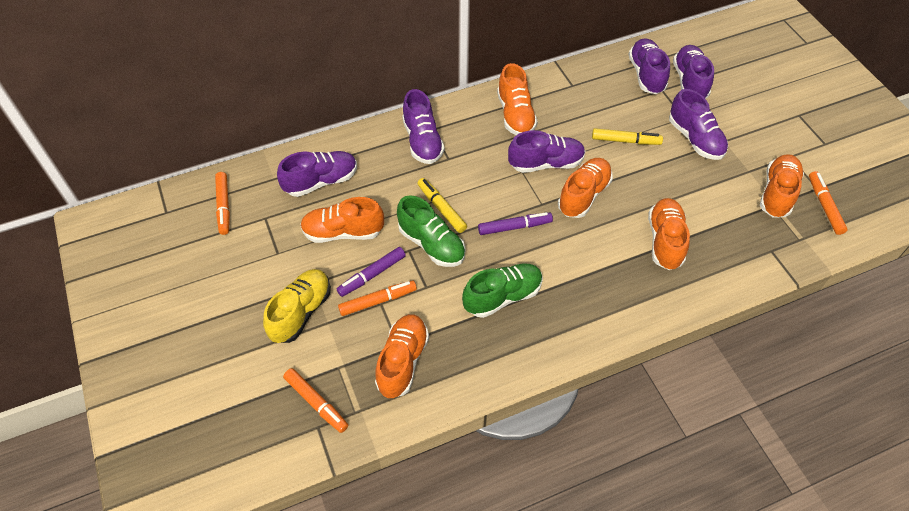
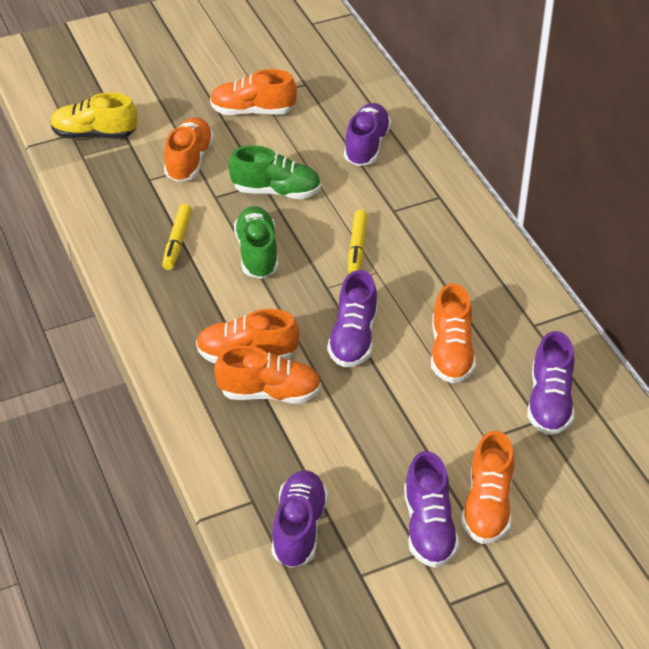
orange marker: 4 -> 0
purple marker: 2 -> 0
purple shoe: 6 -> 5

